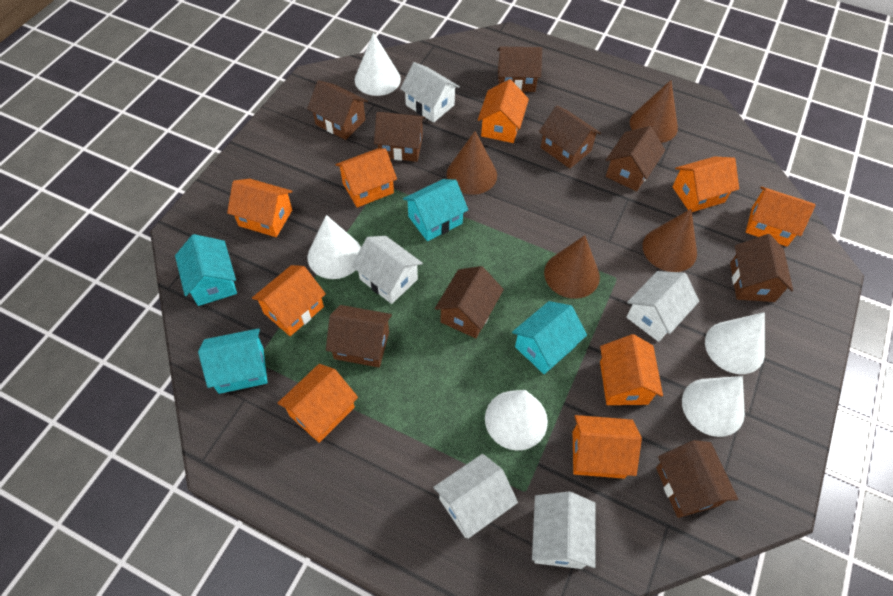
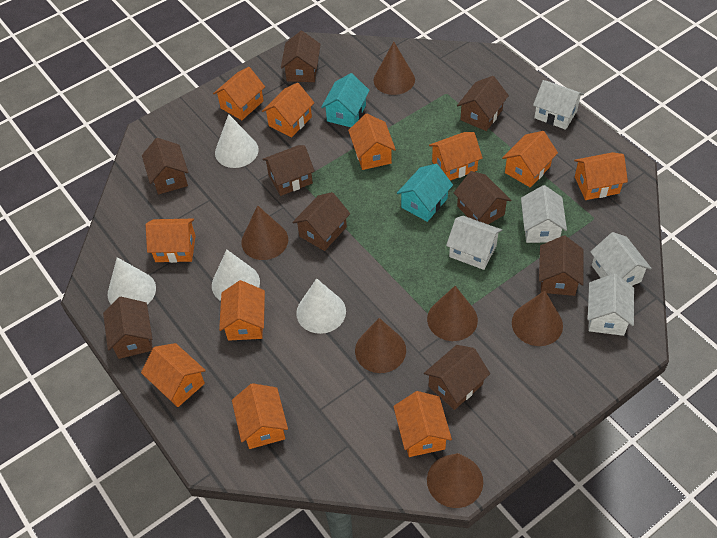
brown cone: 4 -> 6
orange house: 9 -> 11
turquoise house: 4 -> 2
white cone: 5 -> 4

